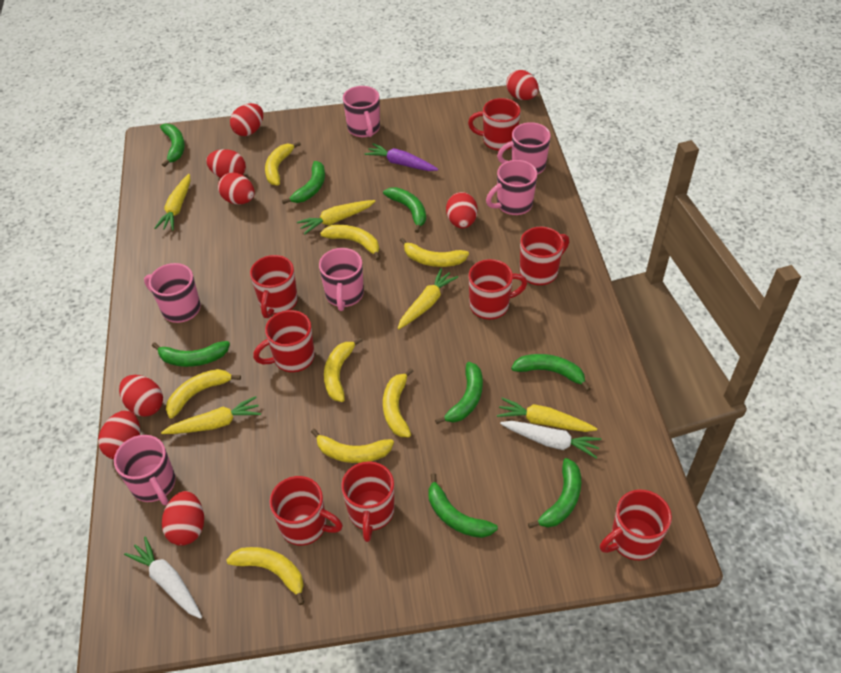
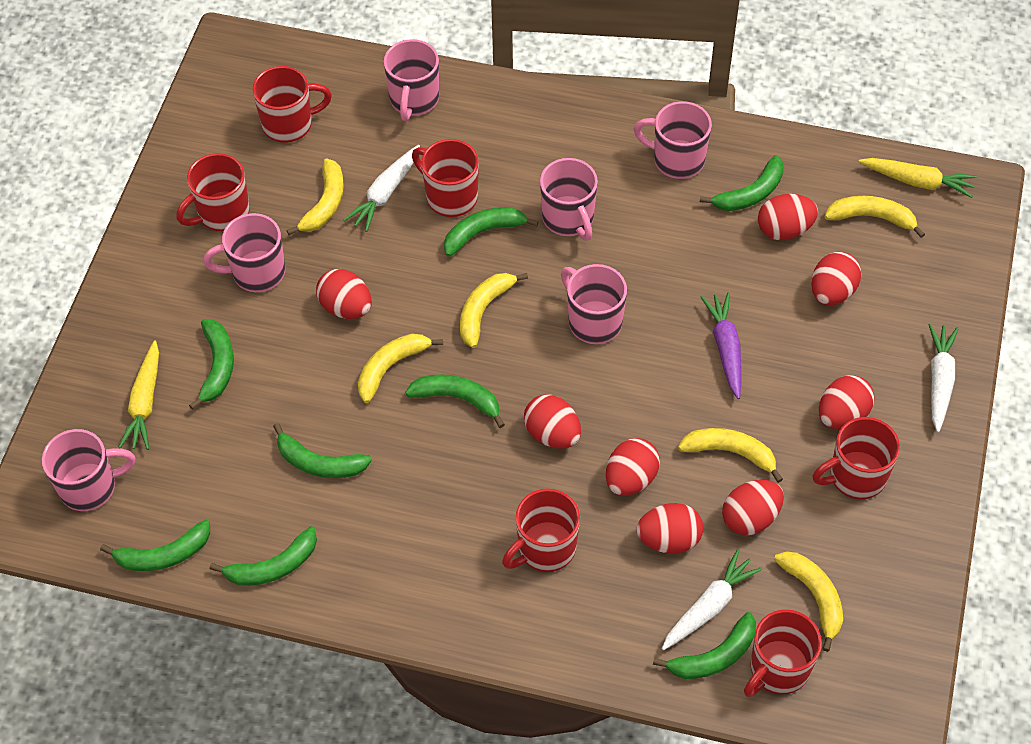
red mug: 8 -> 6
white carrot: 2 -> 3
yellow banana: 8 -> 6
yellow carrot: 5 -> 2

